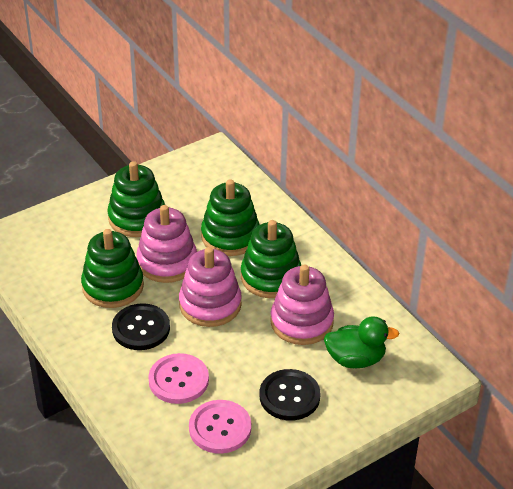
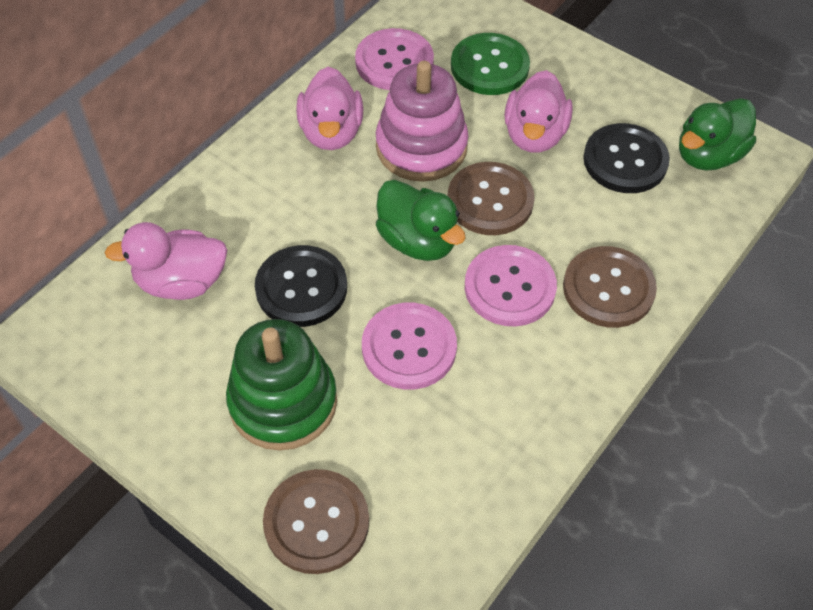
brown button: 0 -> 3
green button: 0 -> 1
green duck: 1 -> 2
green stacking toy: 4 -> 1
pink button: 2 -> 3
pink duck: 0 -> 3
pink stacking toy: 3 -> 1

